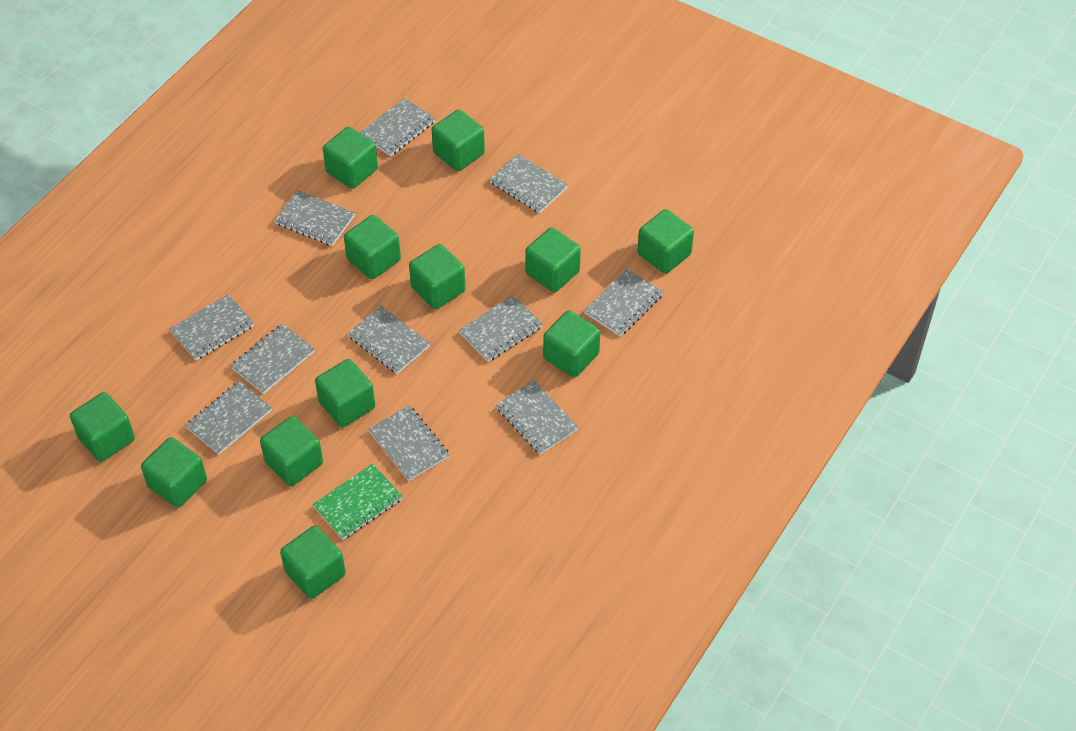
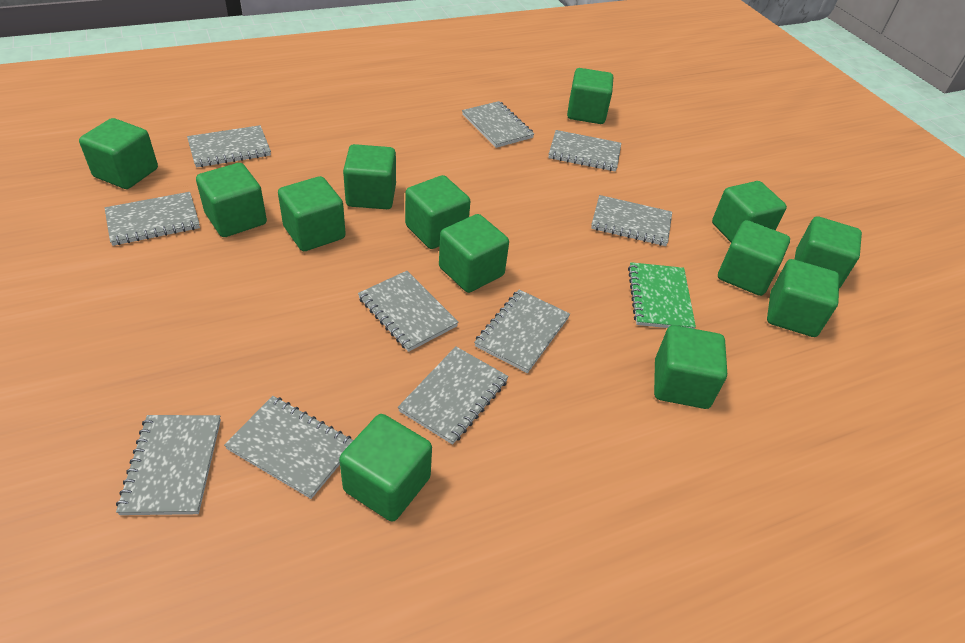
green cube: 12 -> 13
grey notebook: 11 -> 10

